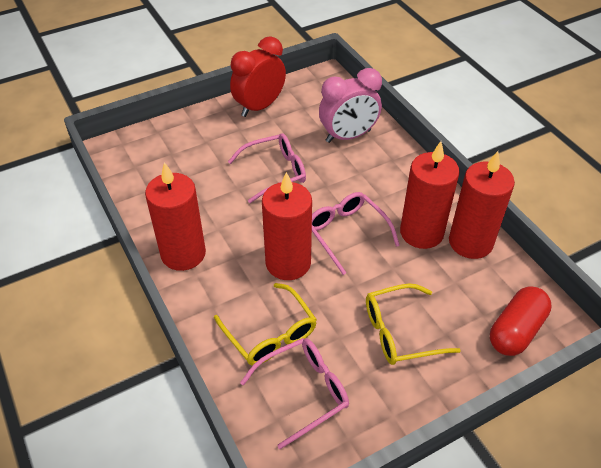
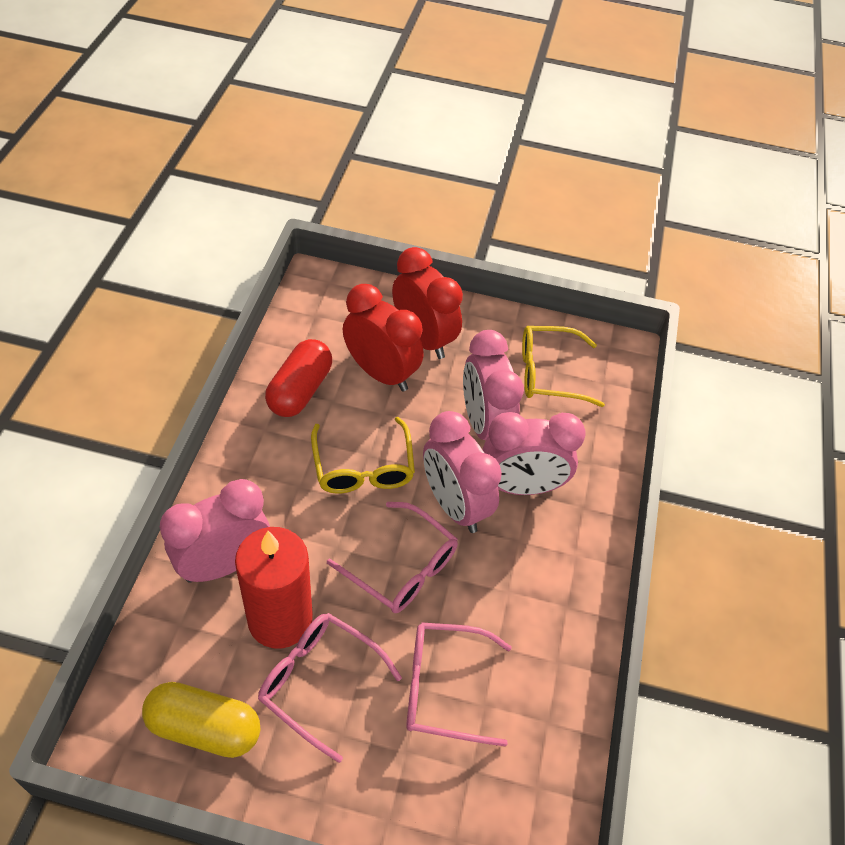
pink clock: 1 -> 4
red candle: 4 -> 1
red clock: 1 -> 2
yellow capsule: 0 -> 1

